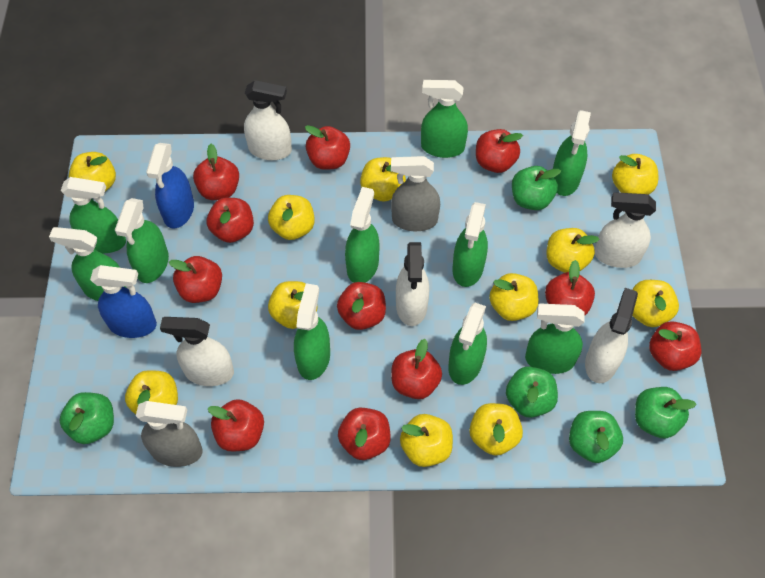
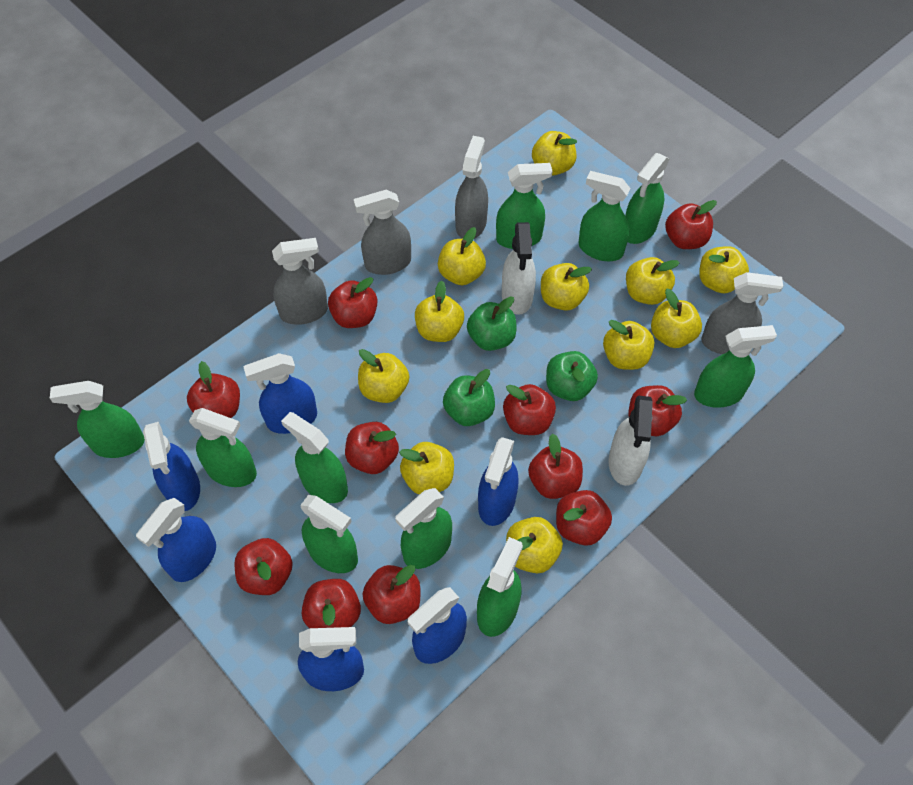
blue spray bottle: 2 -> 6
green apple: 5 -> 3
grey spray bottle: 2 -> 4
white spray bottle: 5 -> 2

